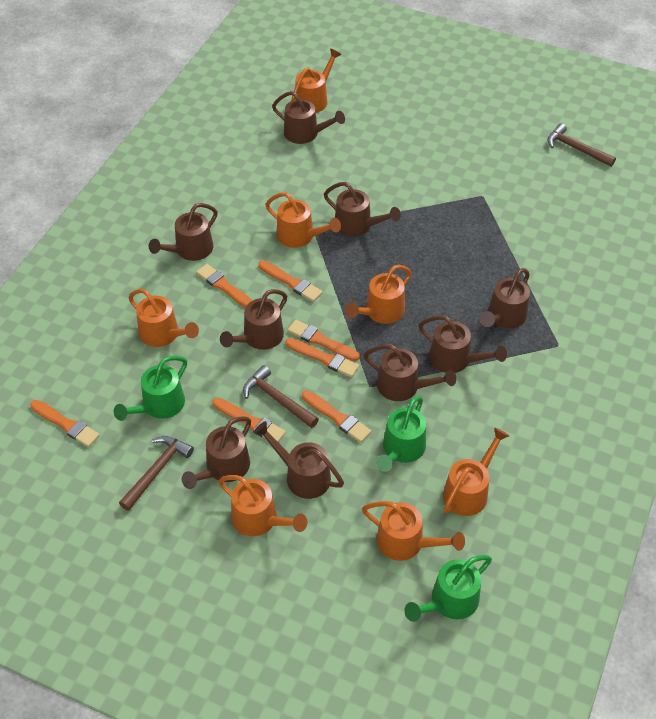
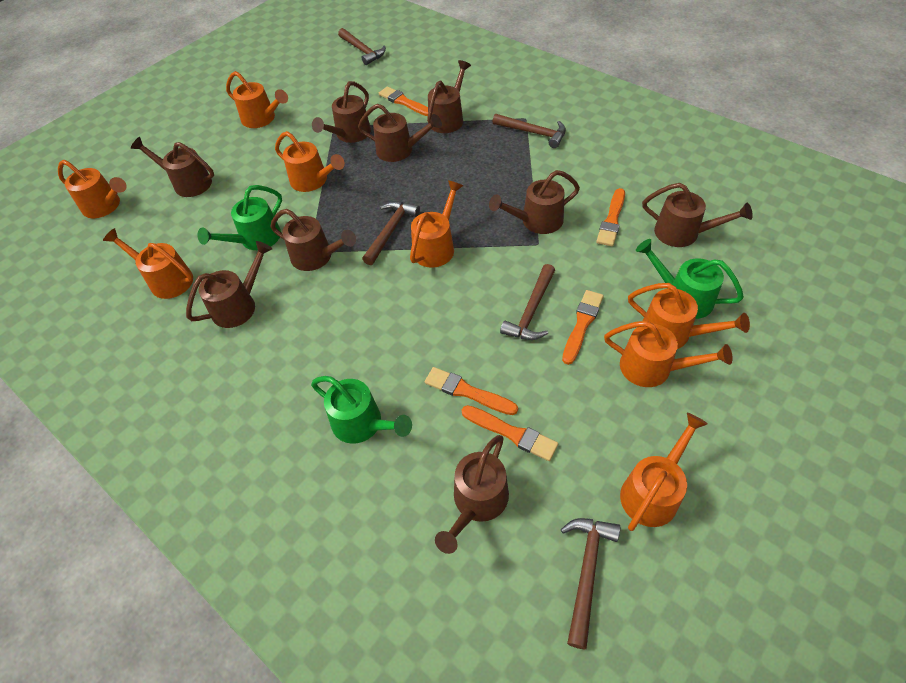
brown hammer: 3 -> 5
orange brush: 7 -> 5
orange watering can: 7 -> 8

